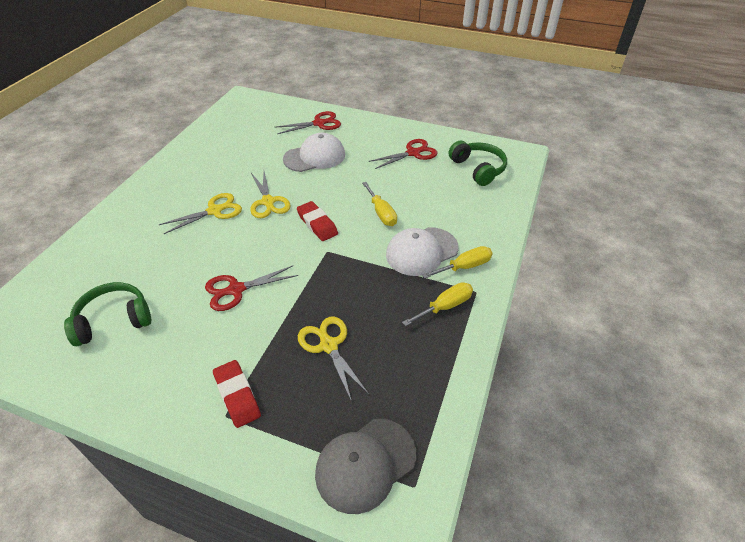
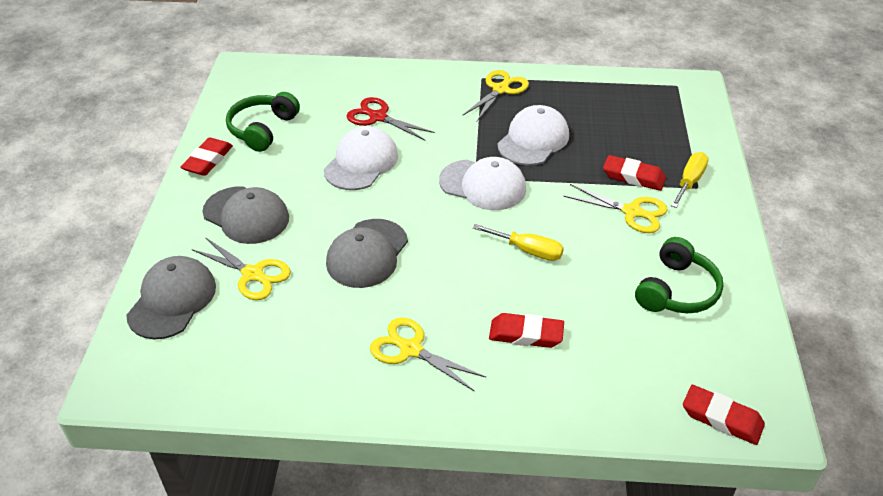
grey cap: 1 -> 3
red eraser: 2 -> 4
red scissors: 3 -> 1
white cap: 2 -> 3
yellow scissors: 3 -> 4
yellow screwdriver: 3 -> 2

